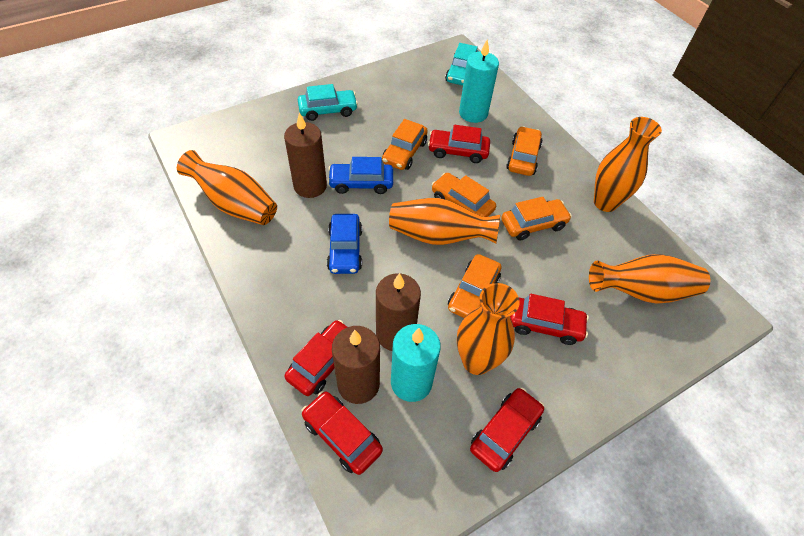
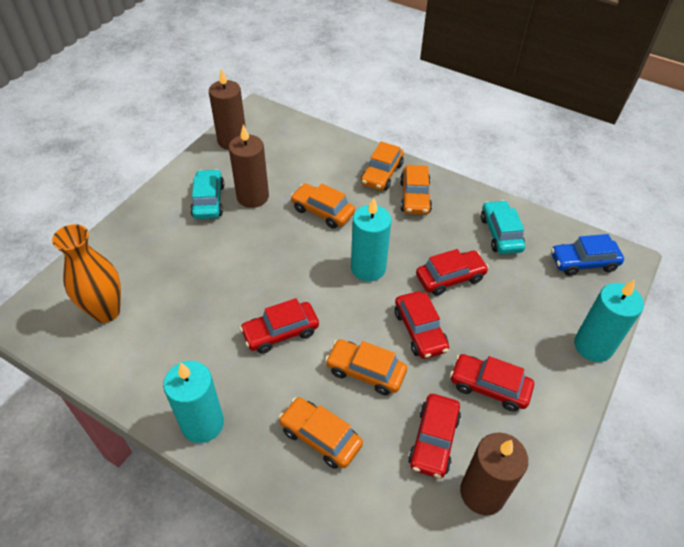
blue car: 2 -> 1
orange vase: 5 -> 1
turquoise candle: 2 -> 3

